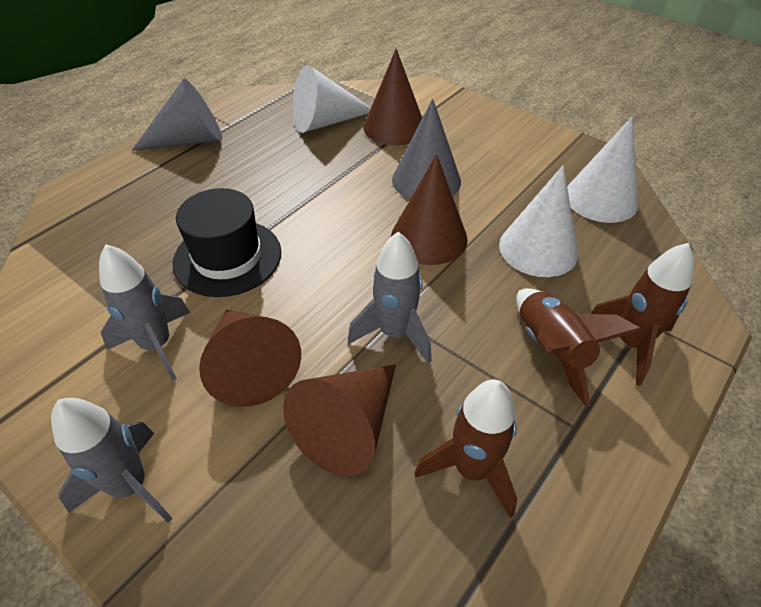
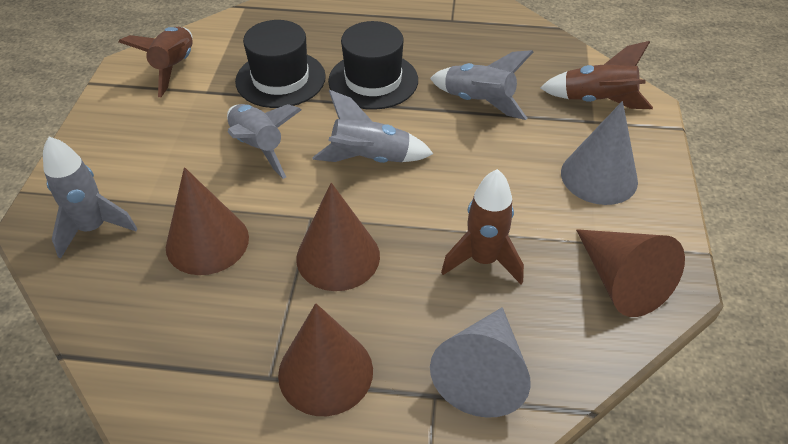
black hat: 1 -> 2
grey rocket: 3 -> 4
white cone: 3 -> 0

